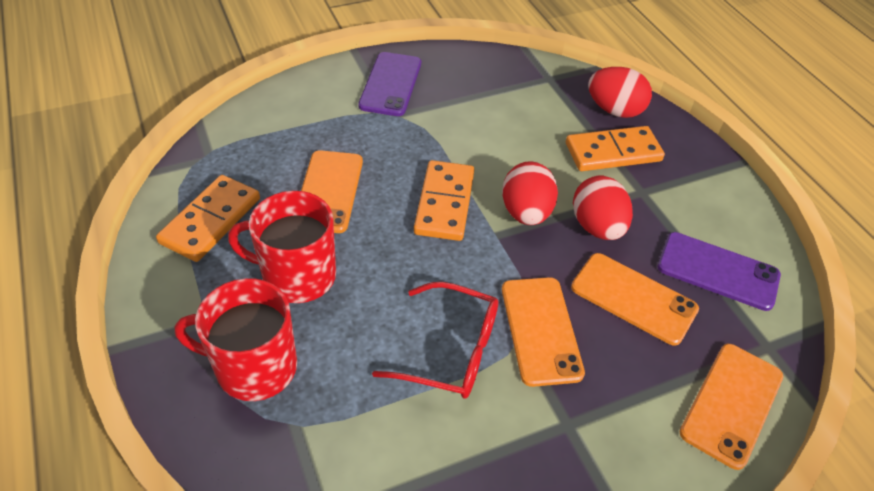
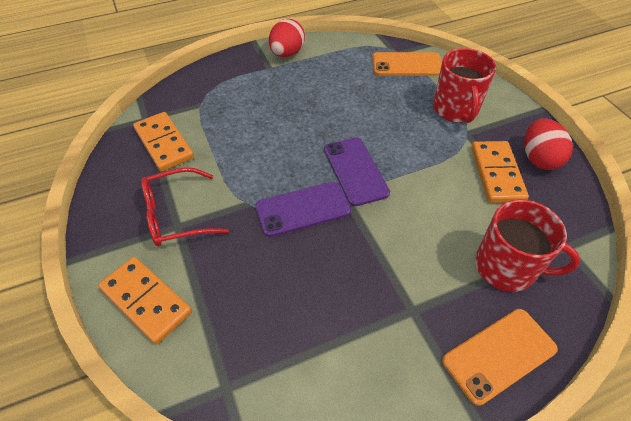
orange phone: 4 -> 2
red egg: 3 -> 2

